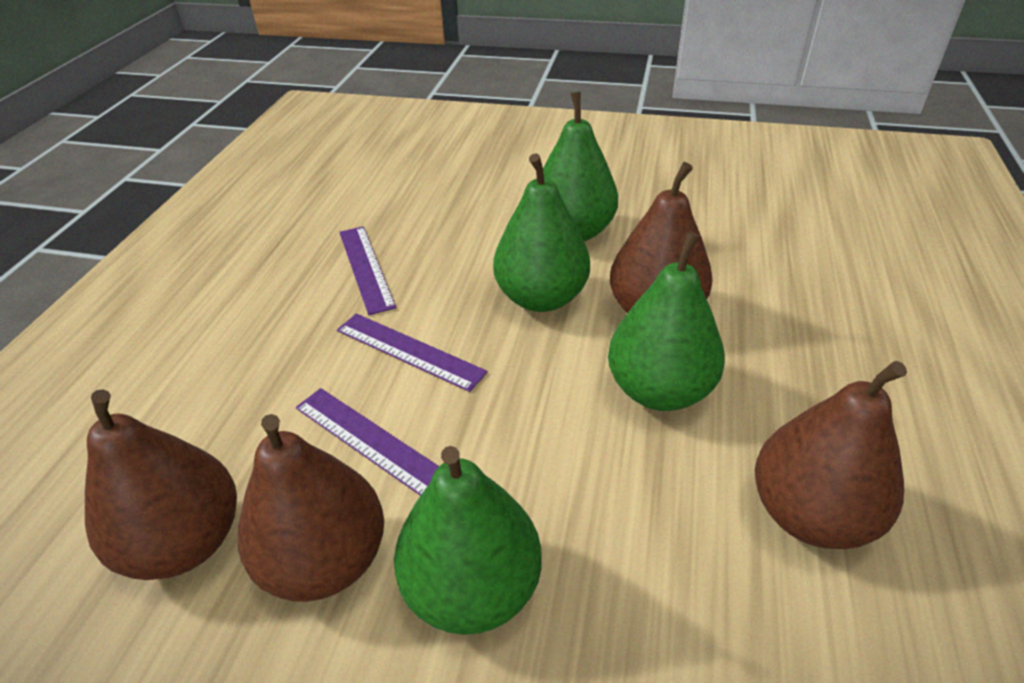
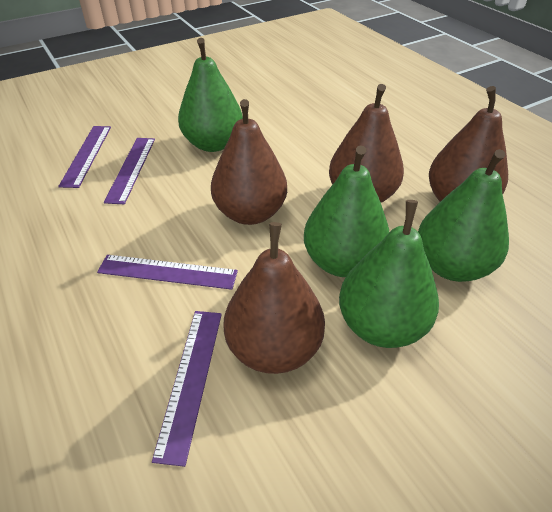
purple ruler: 3 -> 4

